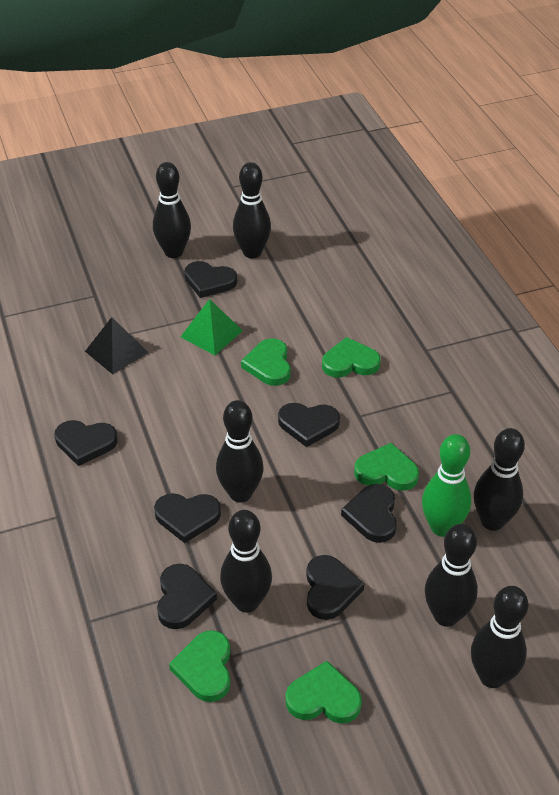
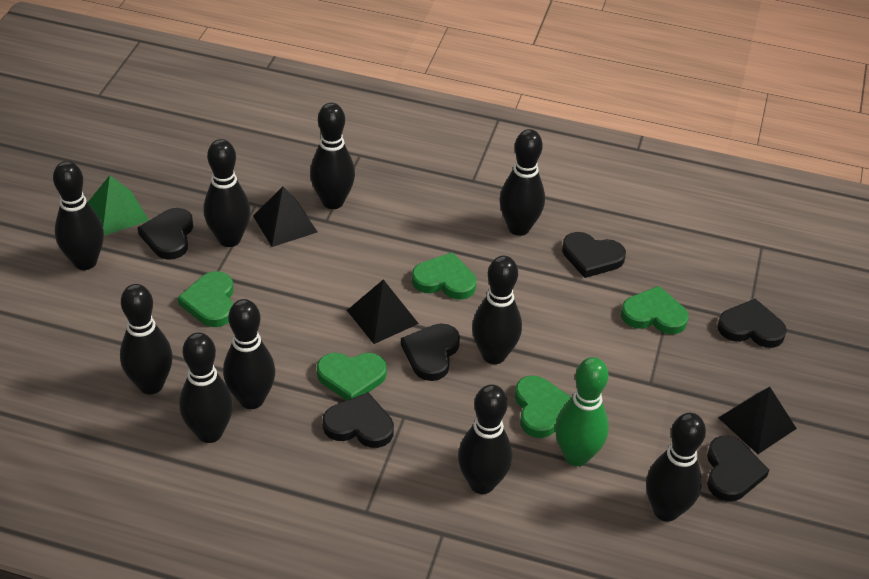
black bowling pin: 7 -> 10
black heart: 7 -> 6
black pyramid: 1 -> 3

